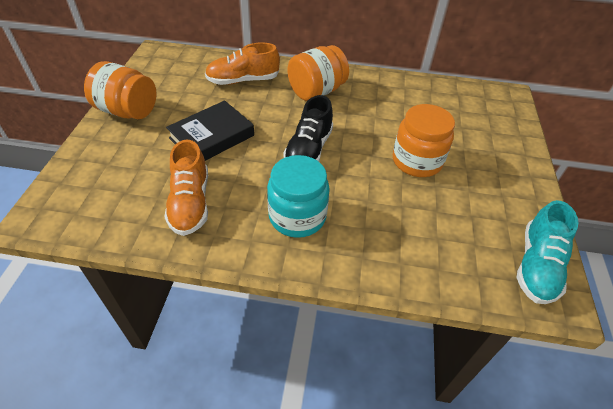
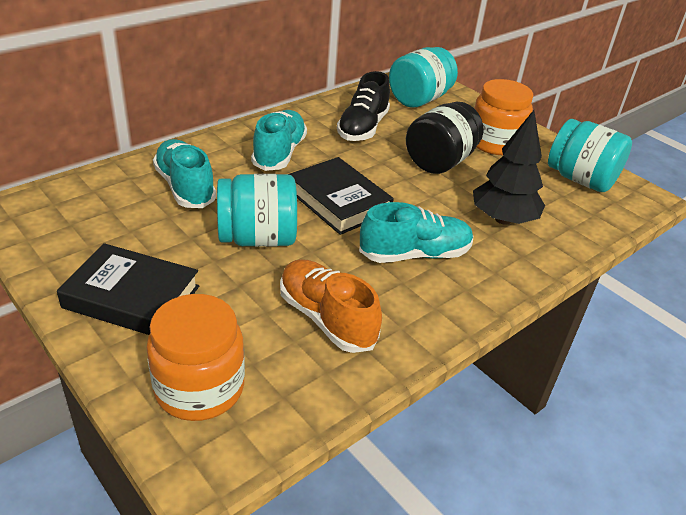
black book: 1 -> 2
black jar: 0 -> 1
black tree: 0 -> 1
orange jar: 3 -> 2
orange shoe: 2 -> 1
turquoise jar: 1 -> 3
turquoise shoe: 1 -> 3

